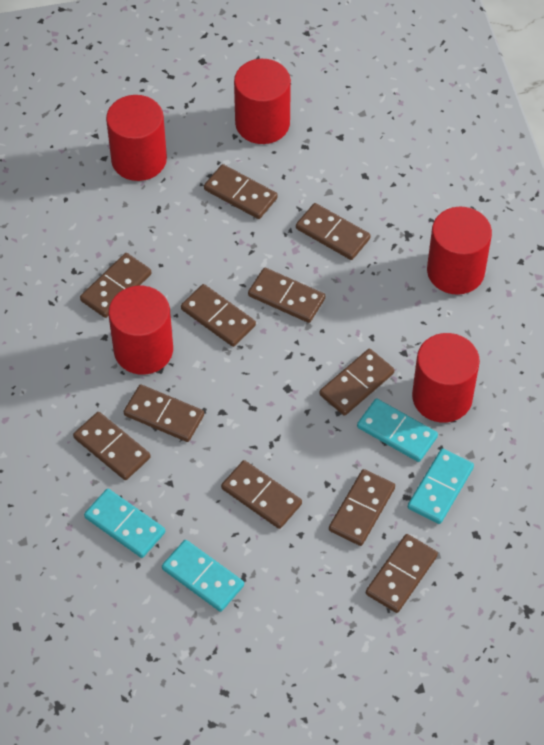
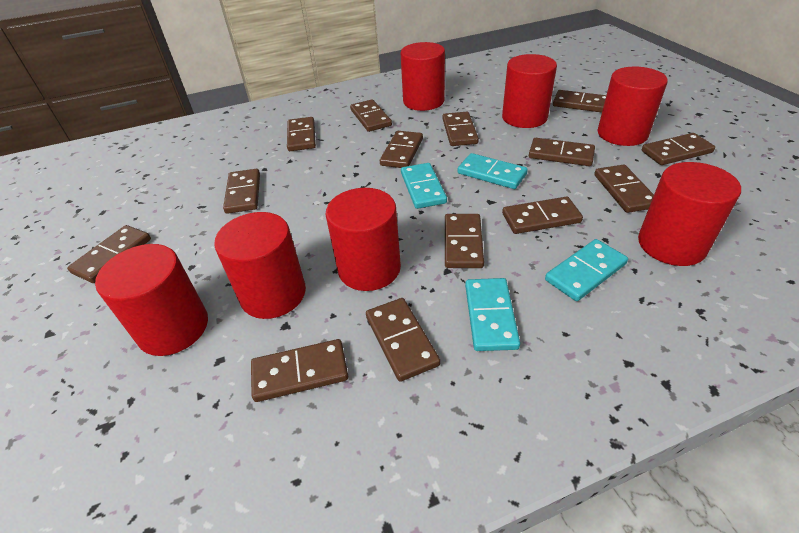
brown domino: 11 -> 14
red cylinder: 5 -> 7

